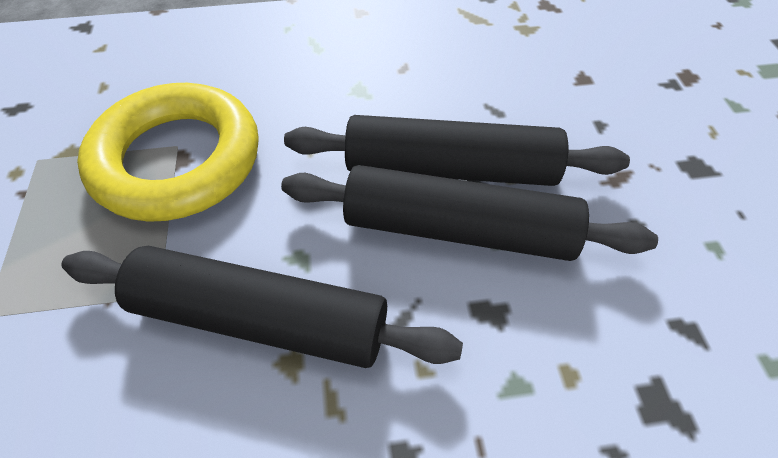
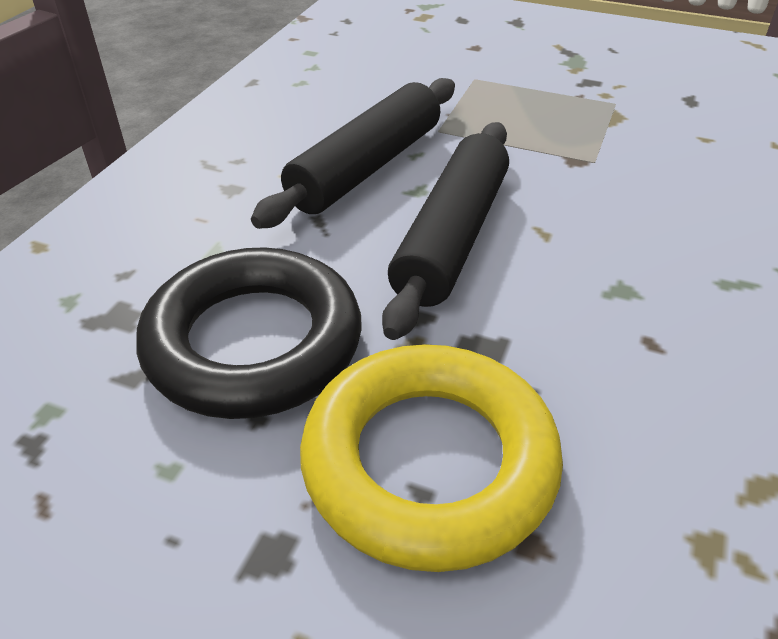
black ring: 0 -> 1
black rolling pin: 3 -> 2

